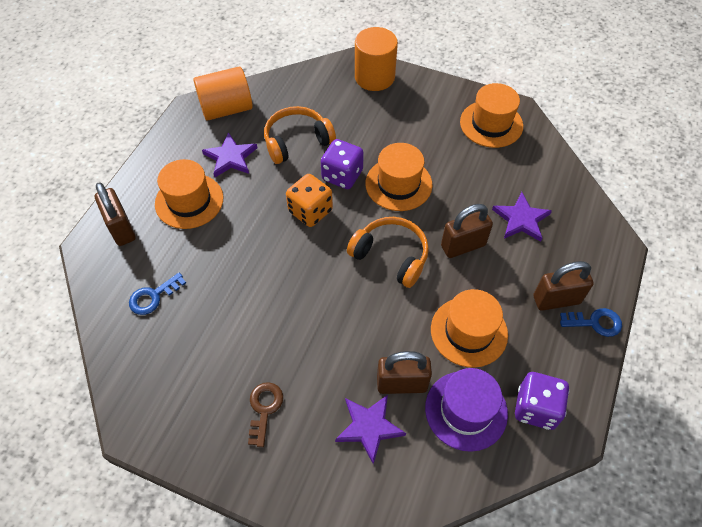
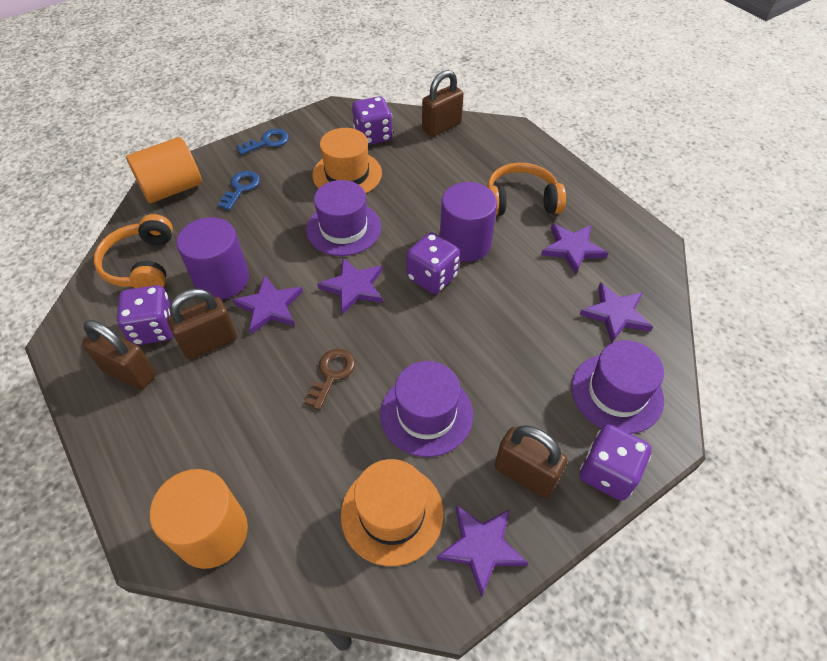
orange dice: 1 -> 0
orange hat: 4 -> 2
purple cylinder: 0 -> 2
purple dice: 2 -> 4
purple hat: 1 -> 3
purple star: 3 -> 5

